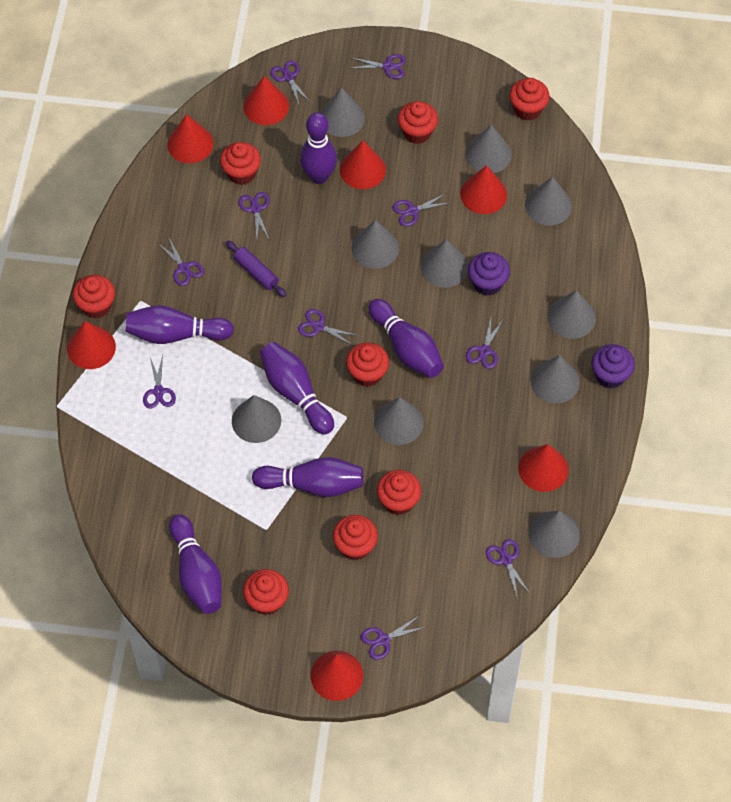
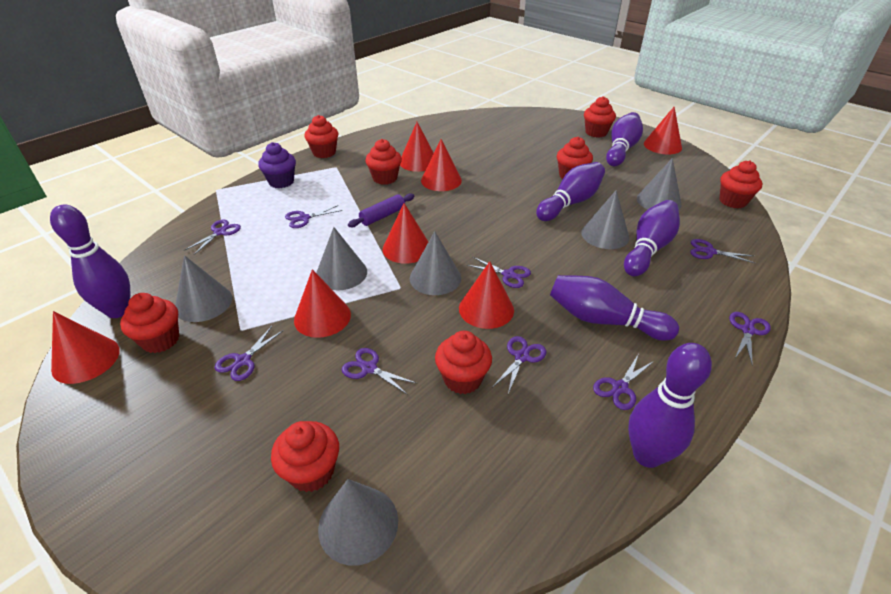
grey cone: 10 -> 6
purple cupcake: 2 -> 1
purple scissors: 10 -> 9

